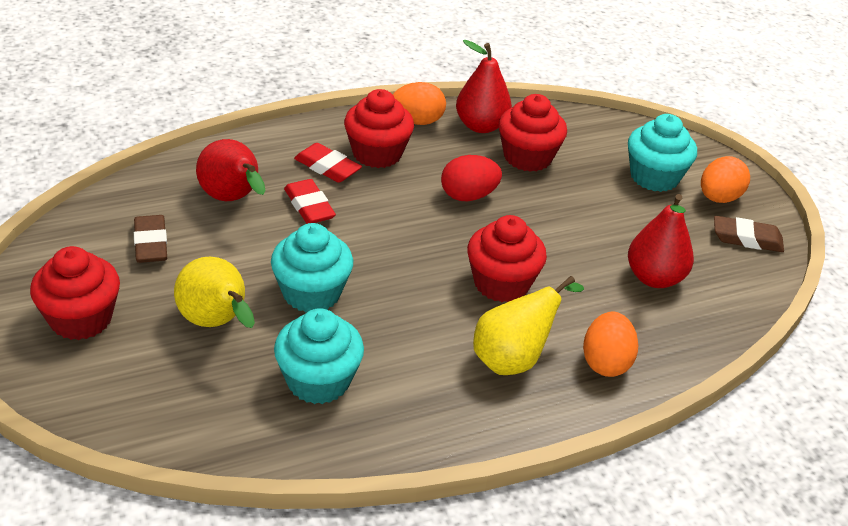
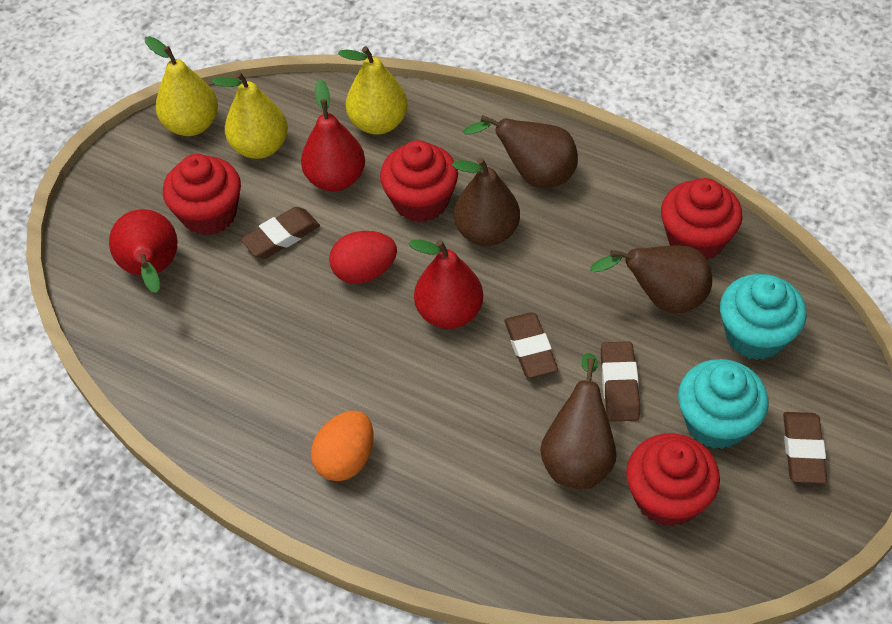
brown eraser: 2 -> 4
brown pear: 0 -> 4
orange egg: 3 -> 1
red eraser: 2 -> 0
turquoise cupcake: 3 -> 2
yellow pear: 2 -> 3

